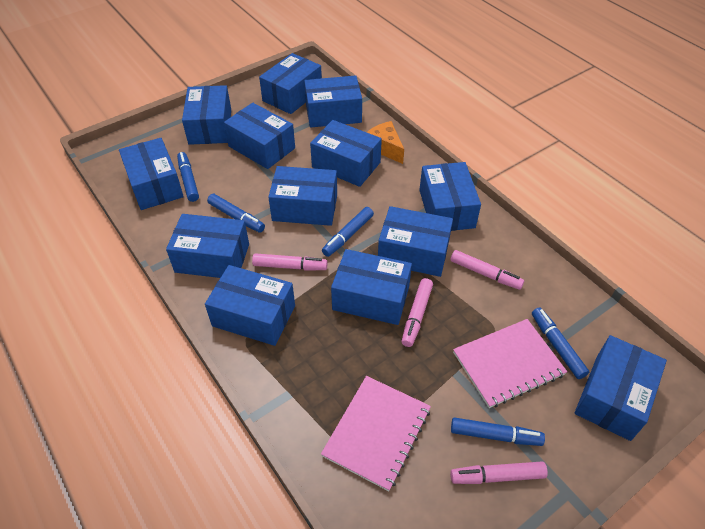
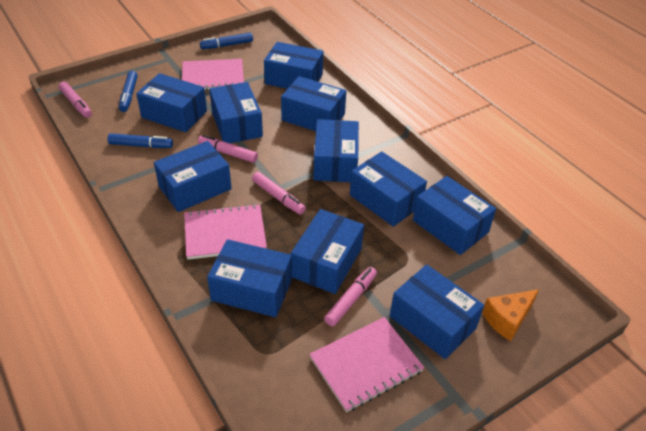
blue box: 13 -> 11
blue marker: 5 -> 3
pink notebook: 2 -> 3

